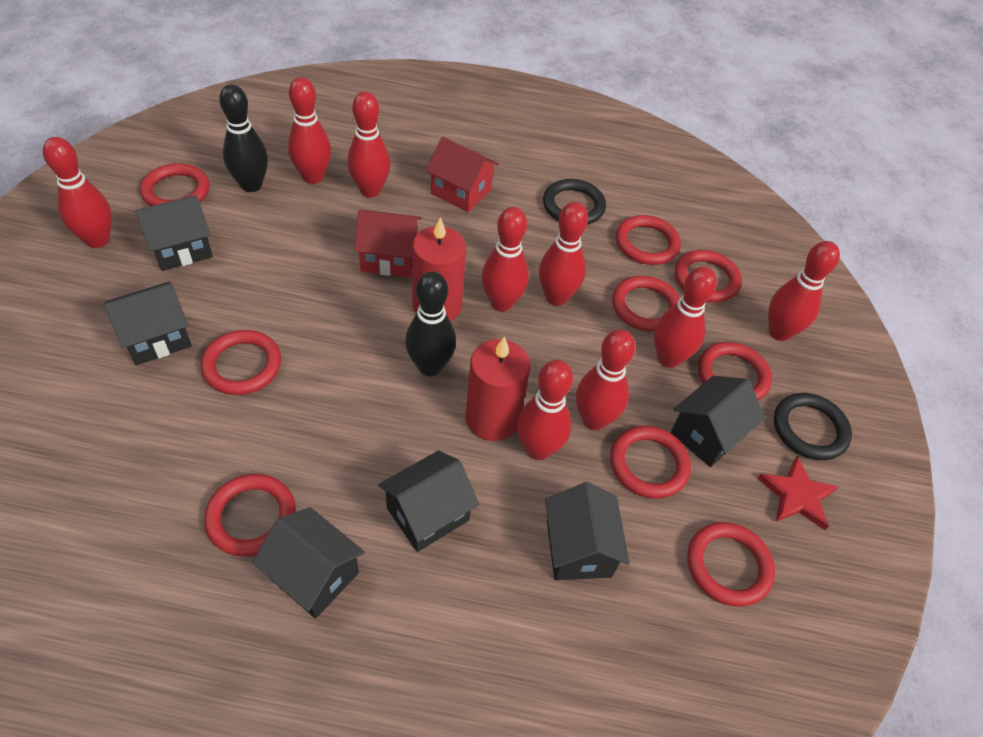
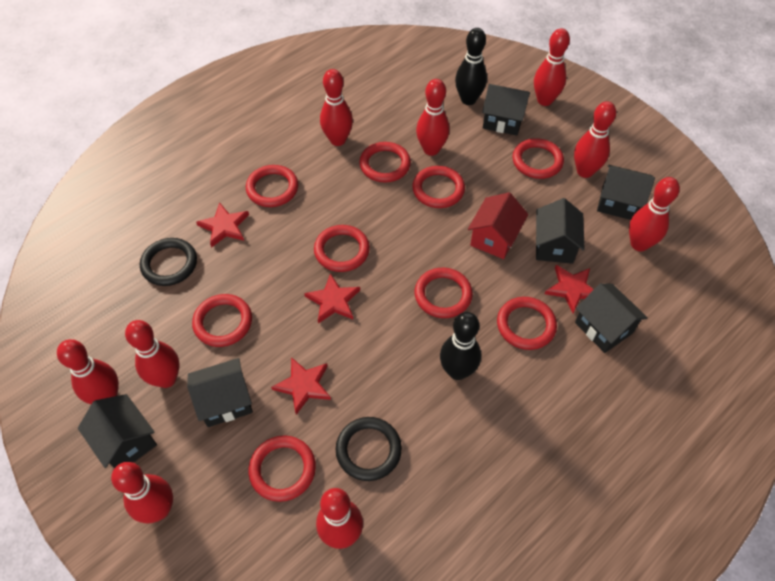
red candle: 2 -> 0
red house: 2 -> 1
red star: 1 -> 4

